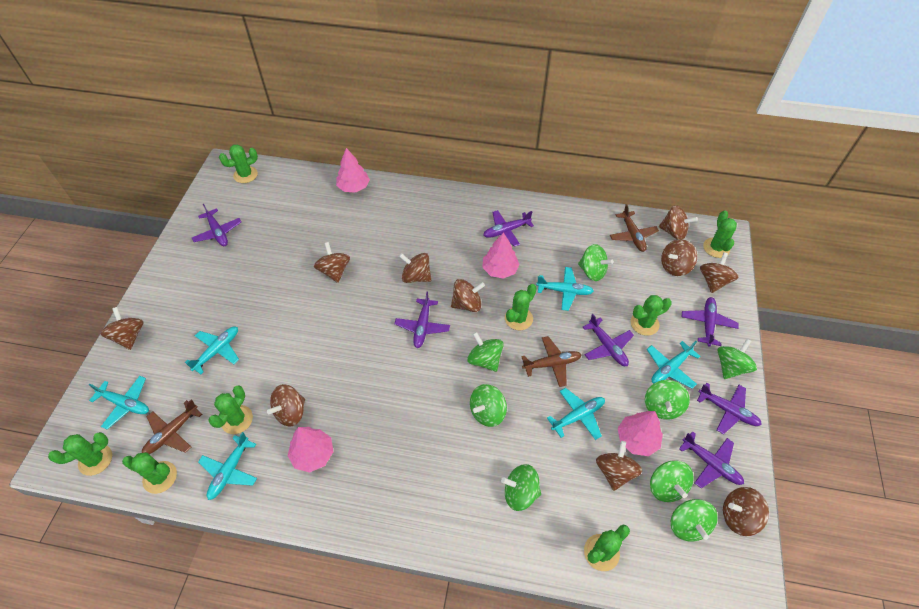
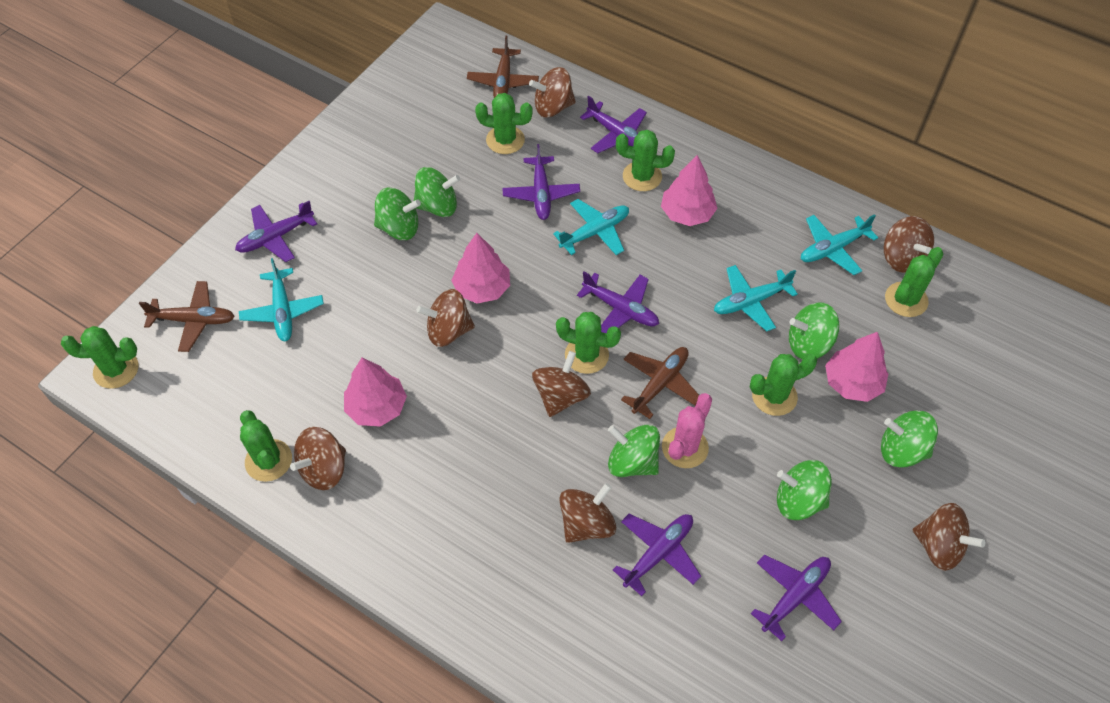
brown spinning top: 10 -> 7
green cactus: 8 -> 7
green spinning top: 8 -> 6
pink cactus: 0 -> 1
purple plane: 7 -> 6
turquoise plane: 6 -> 4

